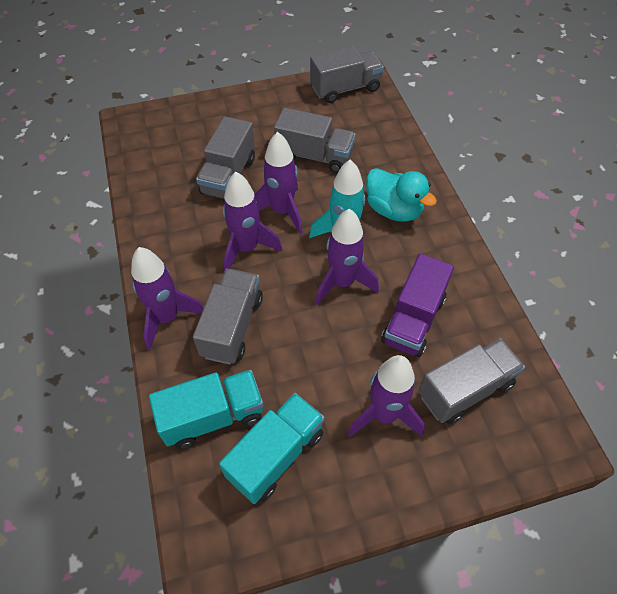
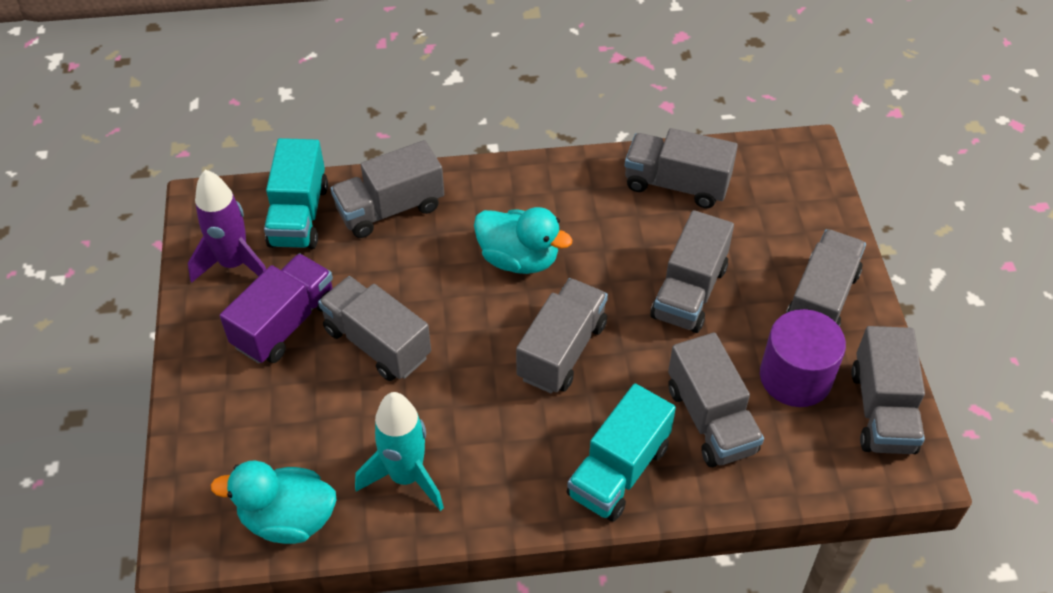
grey truck: 5 -> 8
purple cylinder: 0 -> 1
purple rocket: 5 -> 1
turquoise duck: 1 -> 2

